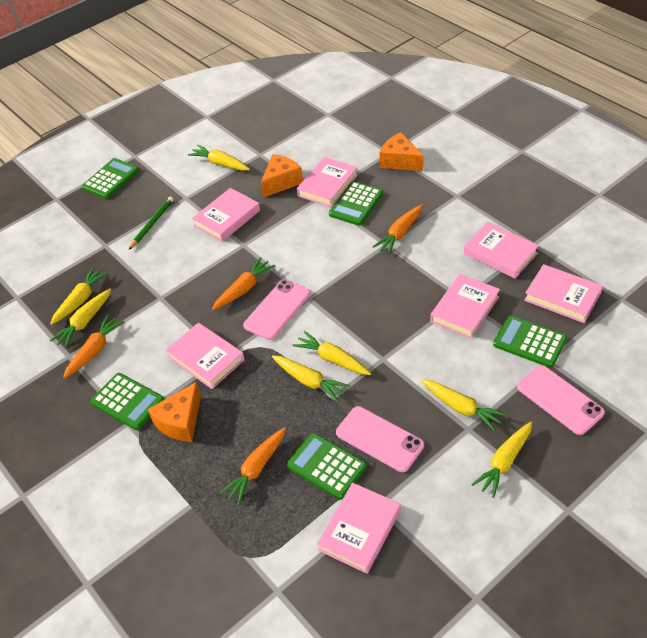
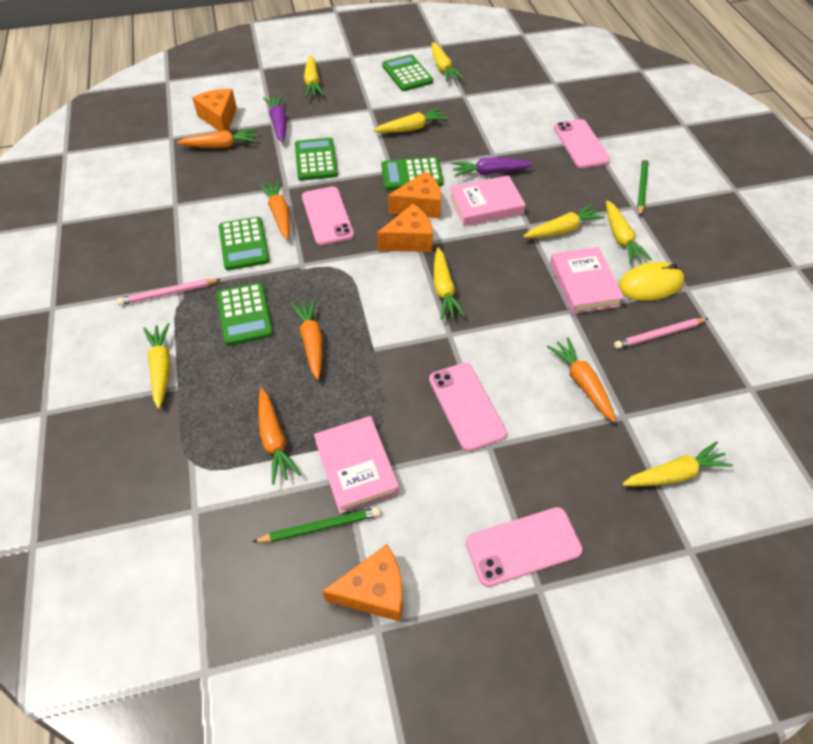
green pencil: 1 -> 2
orange carrot: 4 -> 5
orange cheese: 3 -> 4
pink book: 7 -> 3
pink pencil: 0 -> 2
pink phone: 3 -> 4
purple carrot: 0 -> 2
yellow carrot: 7 -> 8
yellow mouse: 0 -> 1

